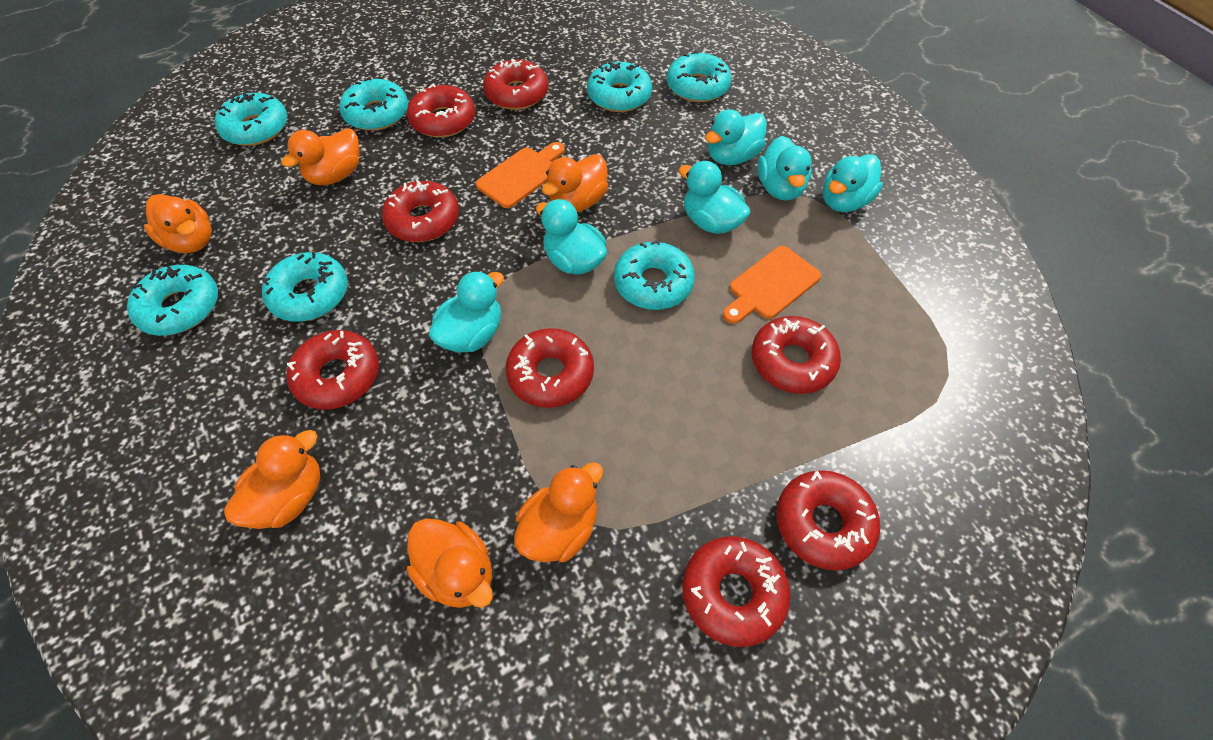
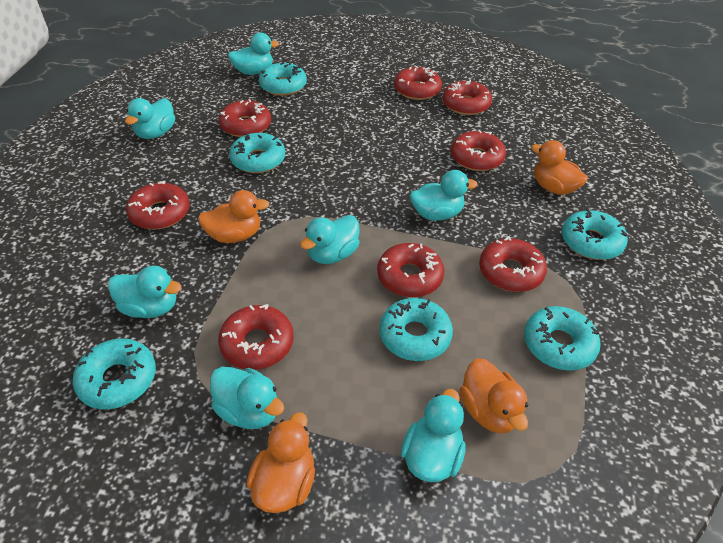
orange cutting board: 2 -> 0
orange duck: 6 -> 4
turquoise donut: 7 -> 6
turquoise duck: 6 -> 7

